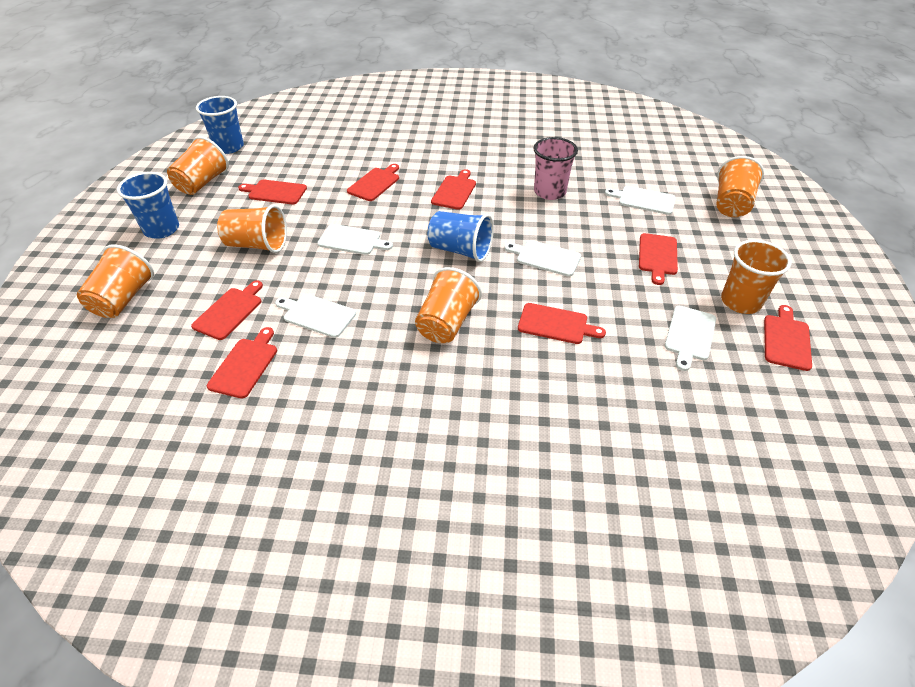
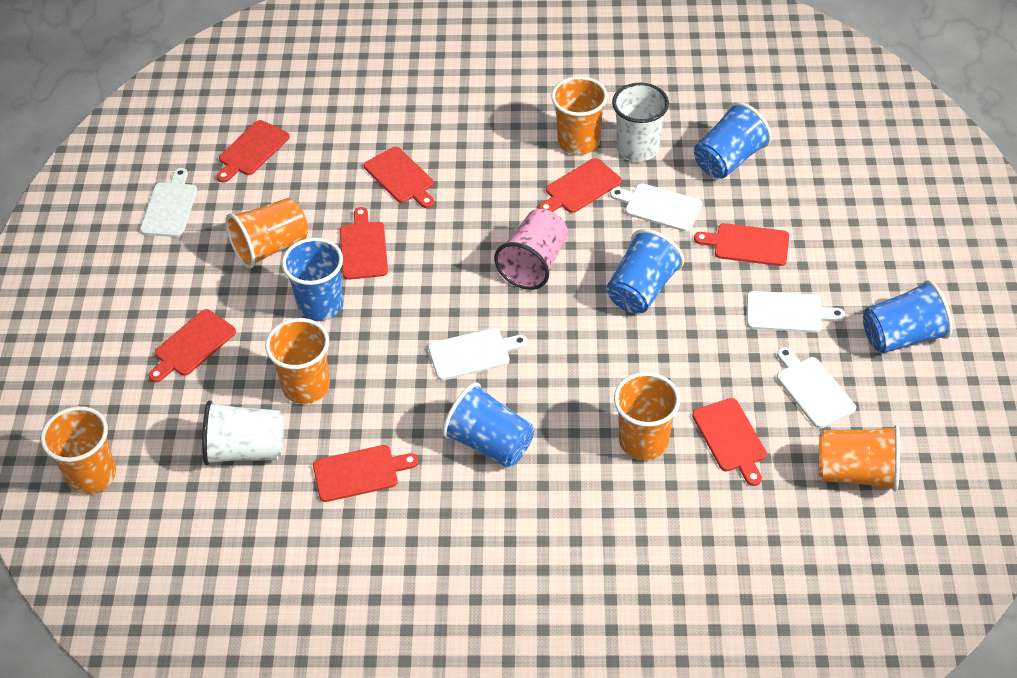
blue cup: 3 -> 5
white cup: 0 -> 2

